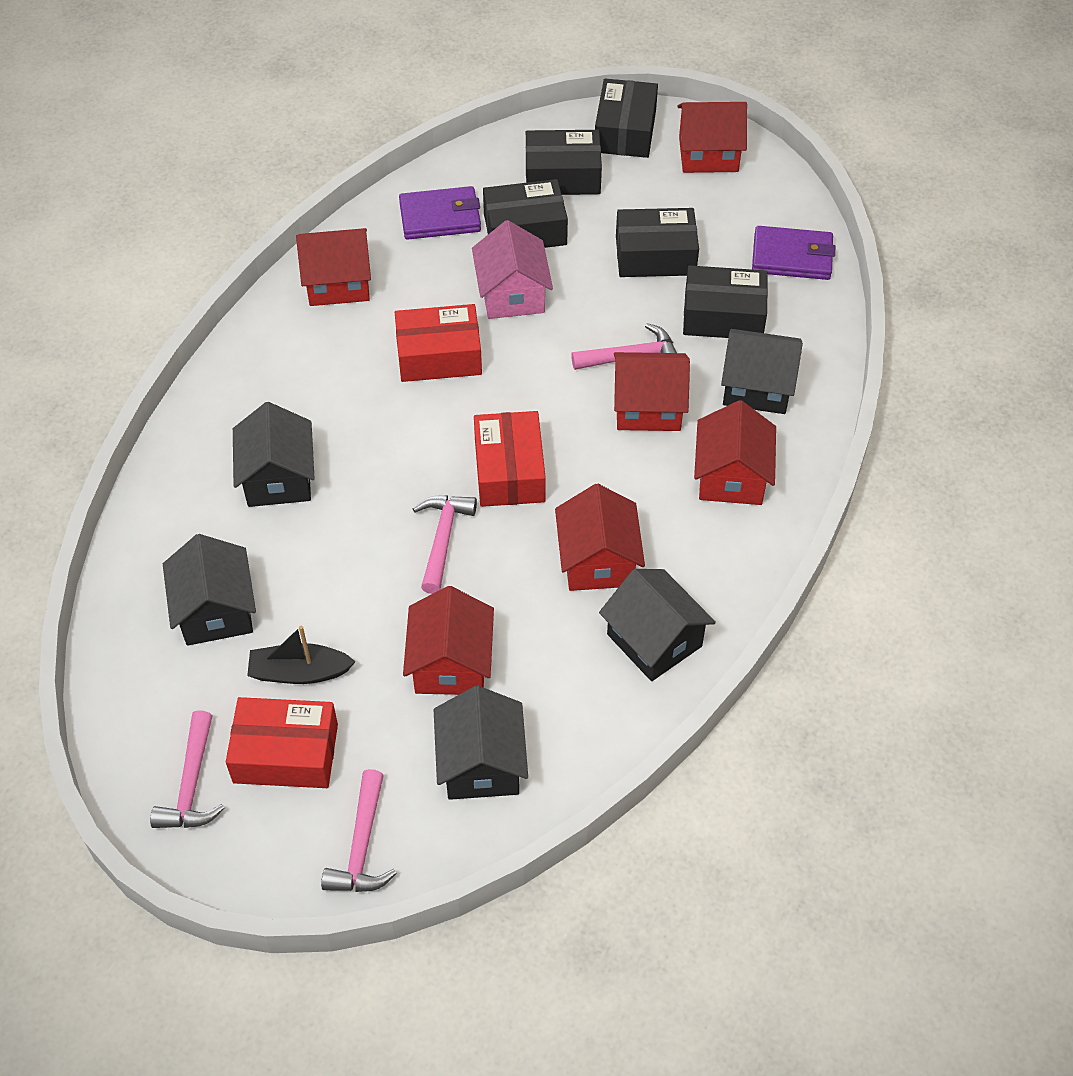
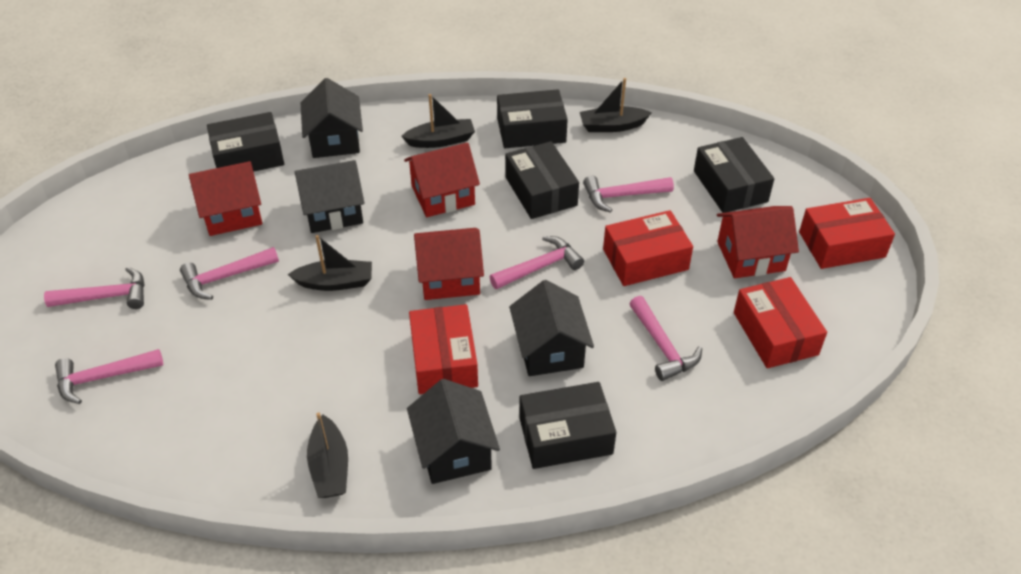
black boat: 1 -> 4
black house: 5 -> 4
pink hammer: 4 -> 6
pink house: 1 -> 0
purple wallet: 2 -> 0
red box: 3 -> 4
red house: 6 -> 4

